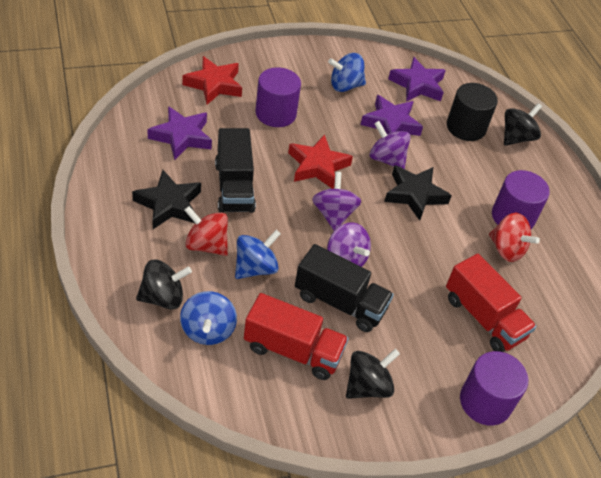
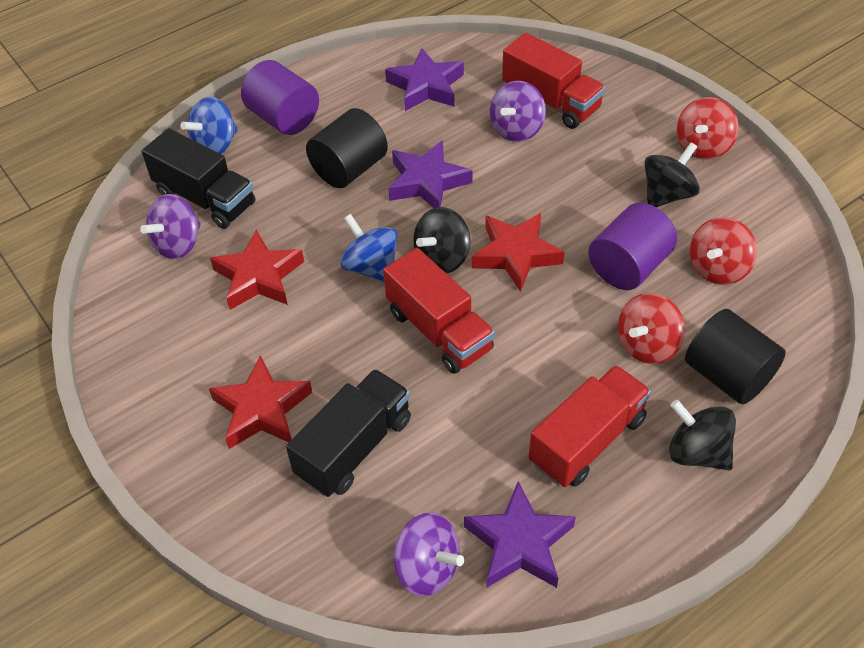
black cylinder: 1 -> 2
black star: 2 -> 0
blue spinning top: 3 -> 2
purple cylinder: 3 -> 2
red spinning top: 2 -> 3
red star: 2 -> 3
red truck: 2 -> 3

